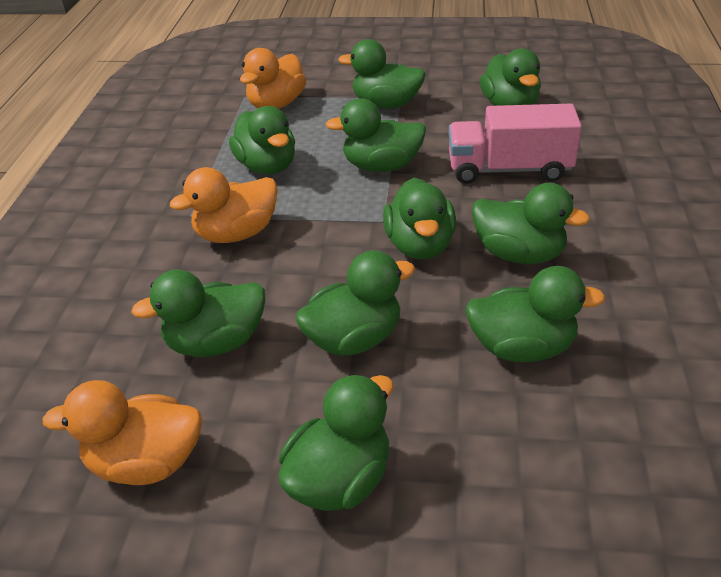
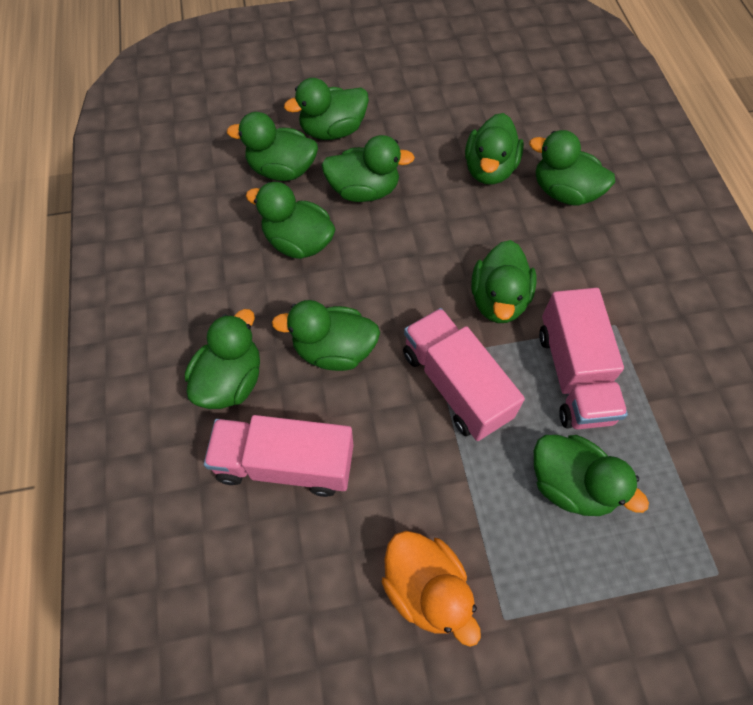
orange duck: 3 -> 1
pink truck: 1 -> 3

